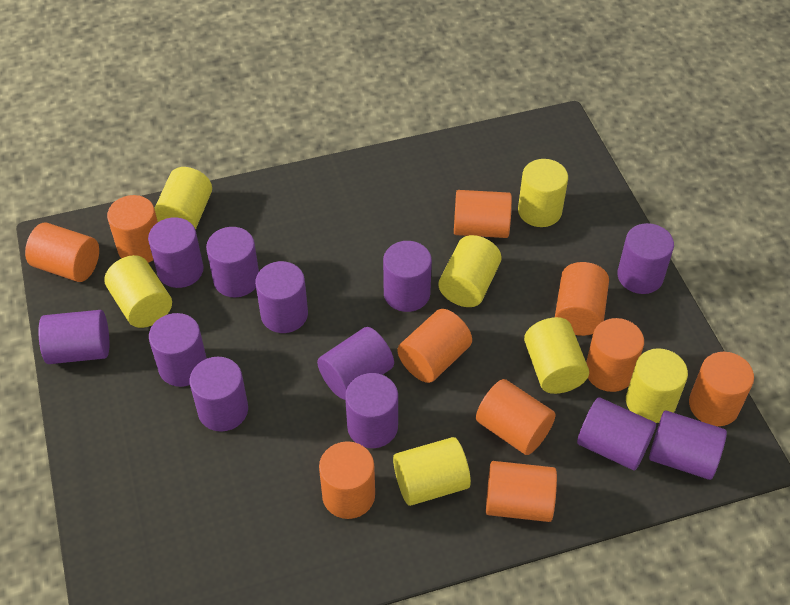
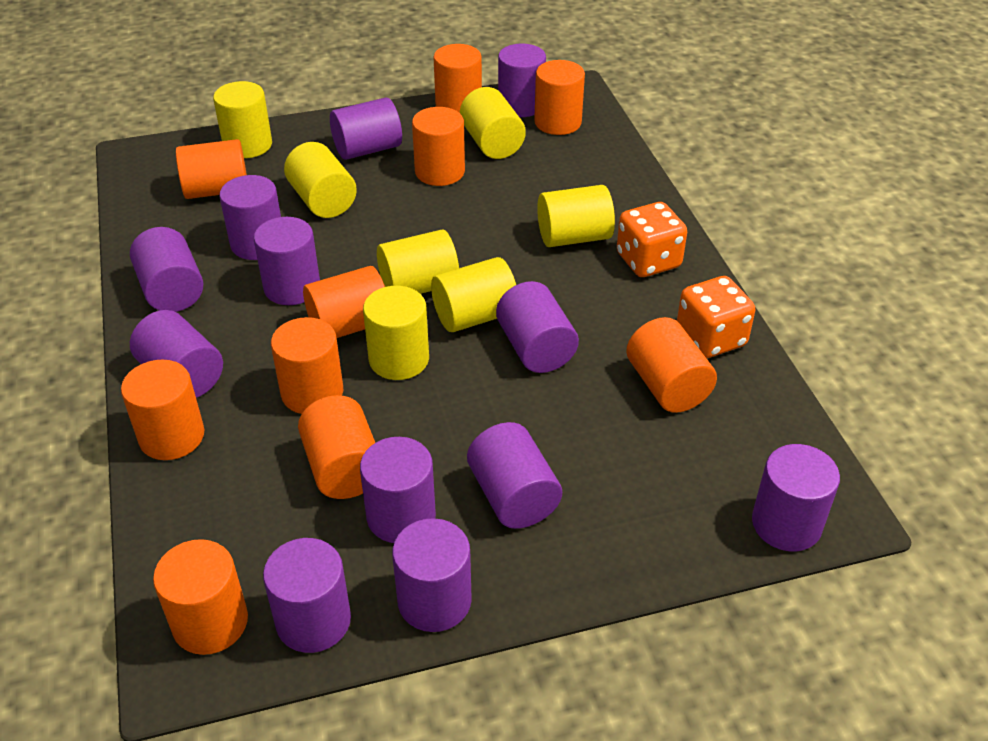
orange dice: 0 -> 2

